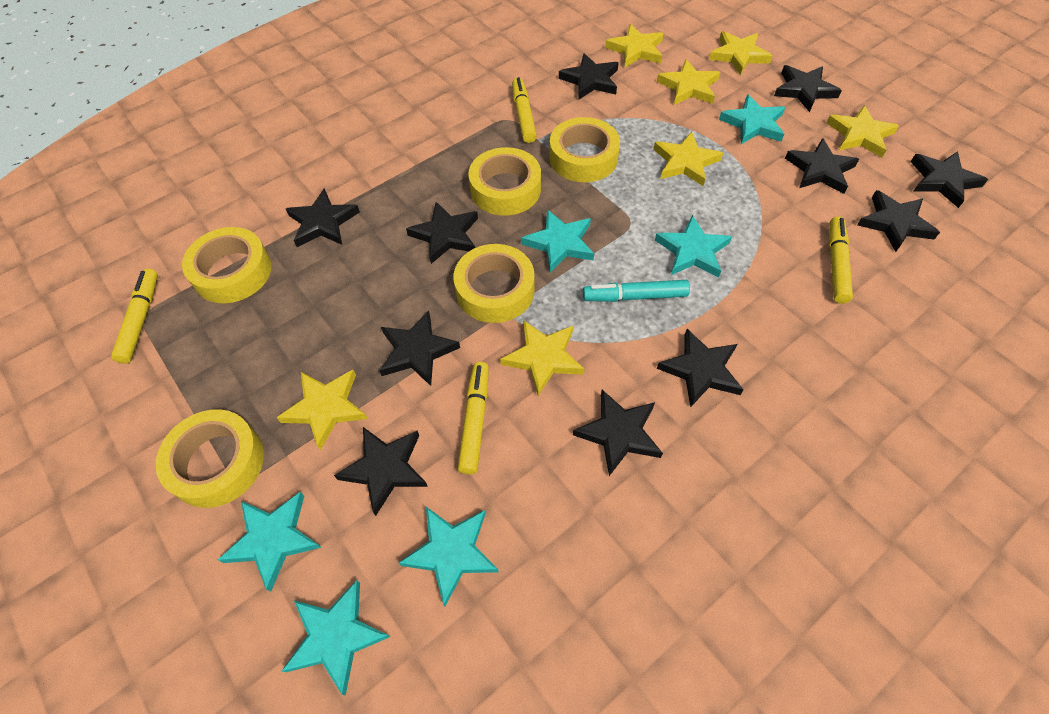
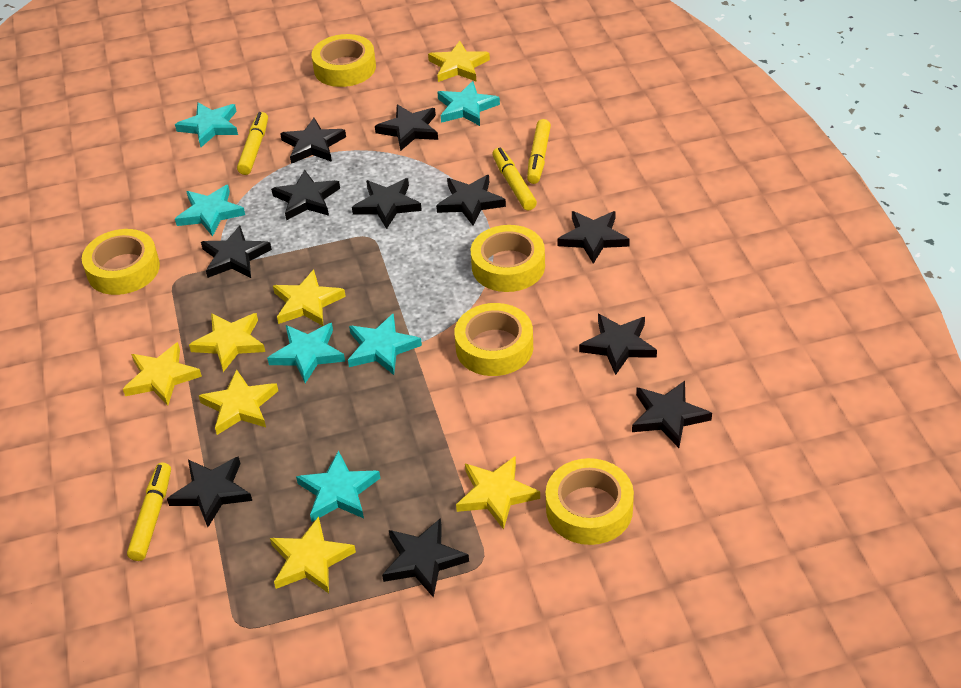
turquoise marker: 1 -> 0

